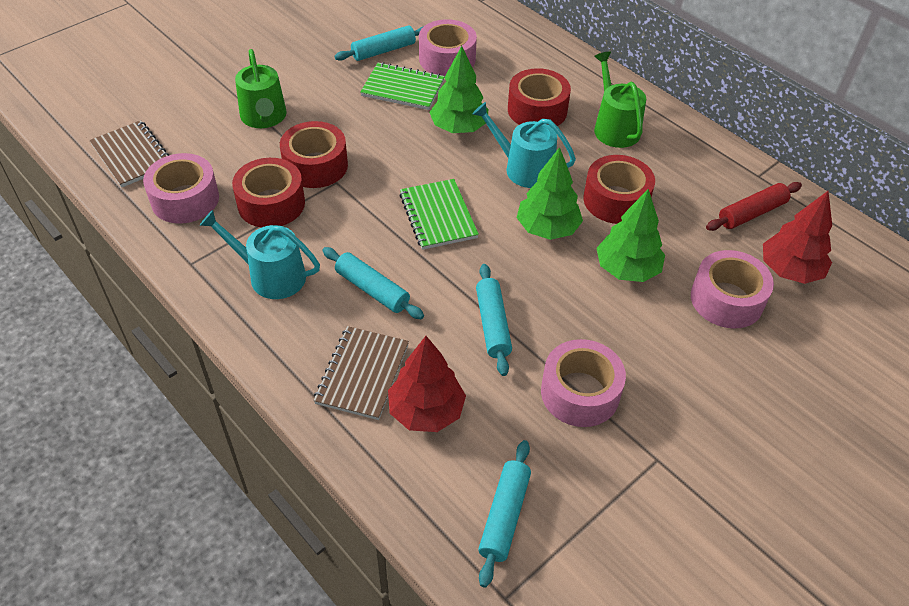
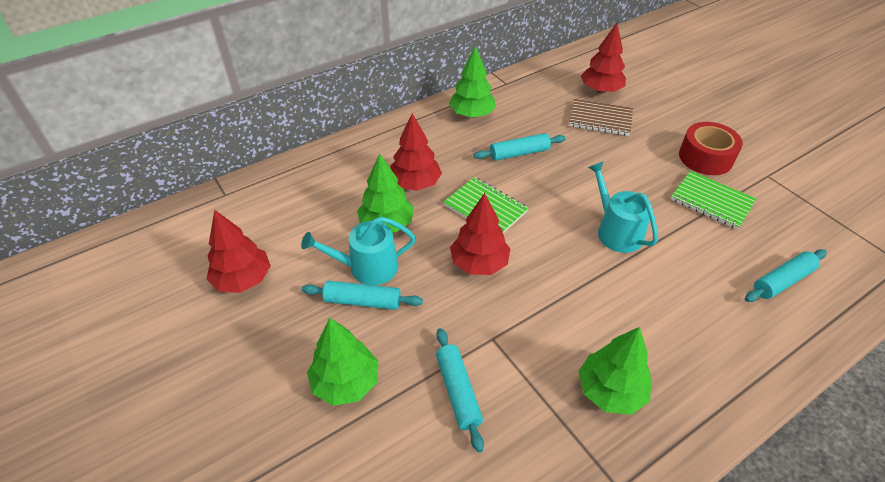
brown notebook: 2 -> 1
green tree: 3 -> 4
green watering can: 2 -> 0
pink tape: 4 -> 0
red rolling pin: 1 -> 0
red tape: 4 -> 1
red tree: 2 -> 4

